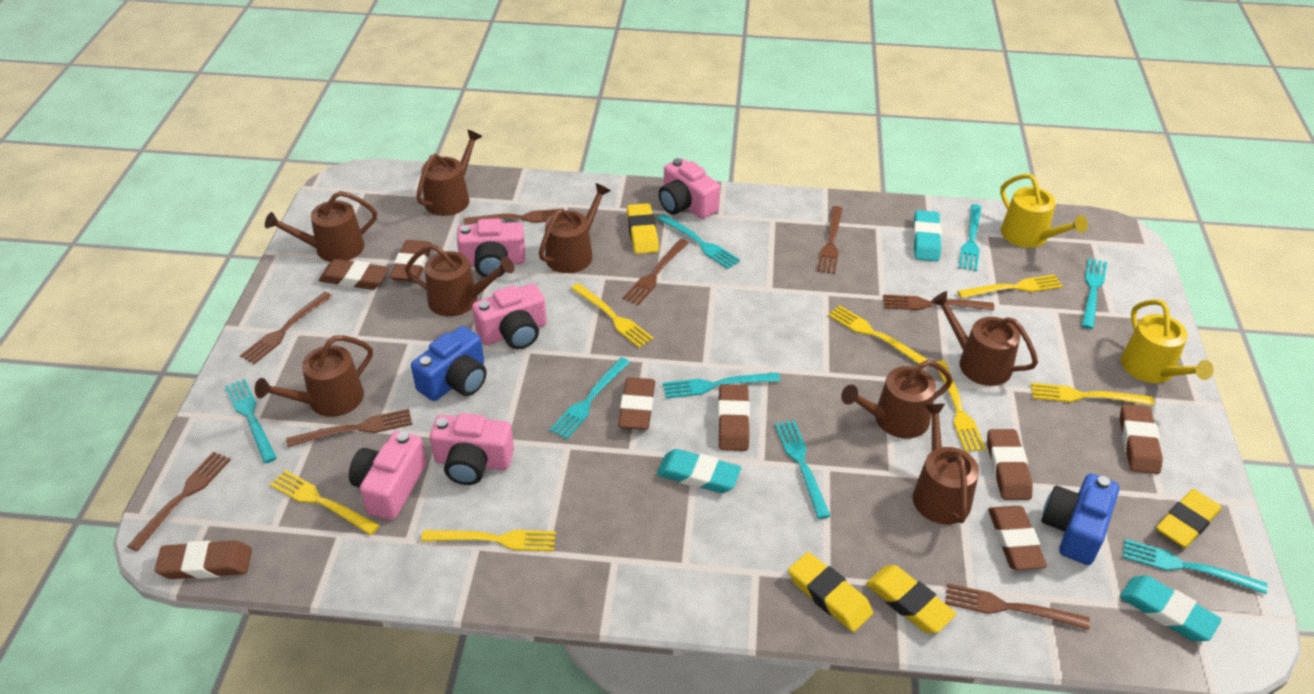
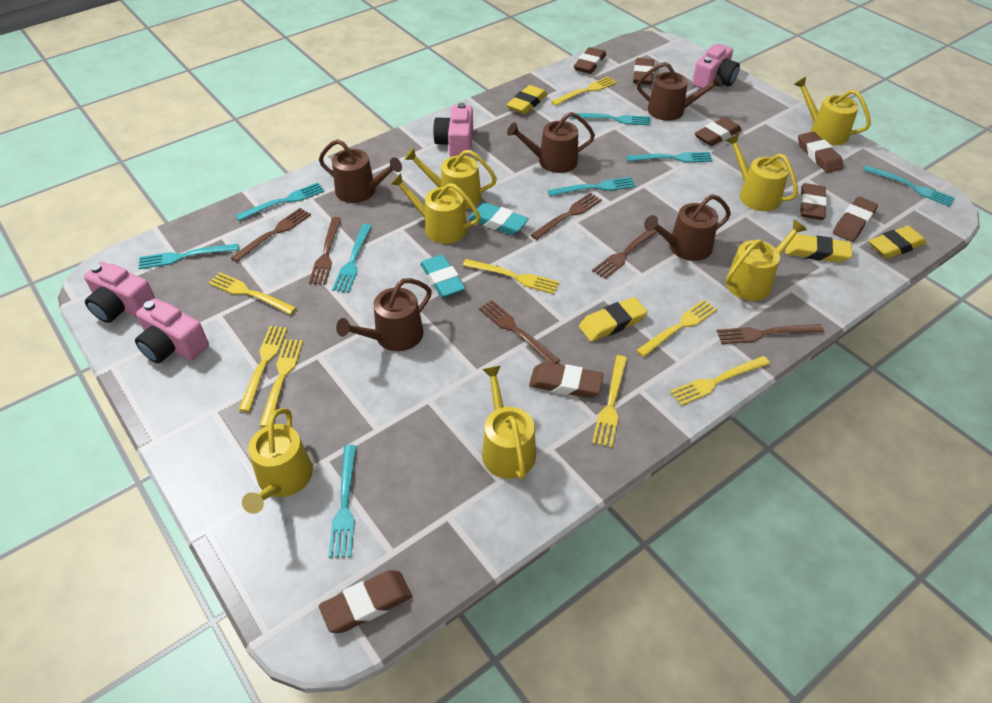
blue camera: 2 -> 0
brown fork: 8 -> 6
brown watering can: 8 -> 5
pink camera: 5 -> 4
turquoise eraser: 3 -> 2
yellow fork: 7 -> 8
yellow watering can: 2 -> 7

